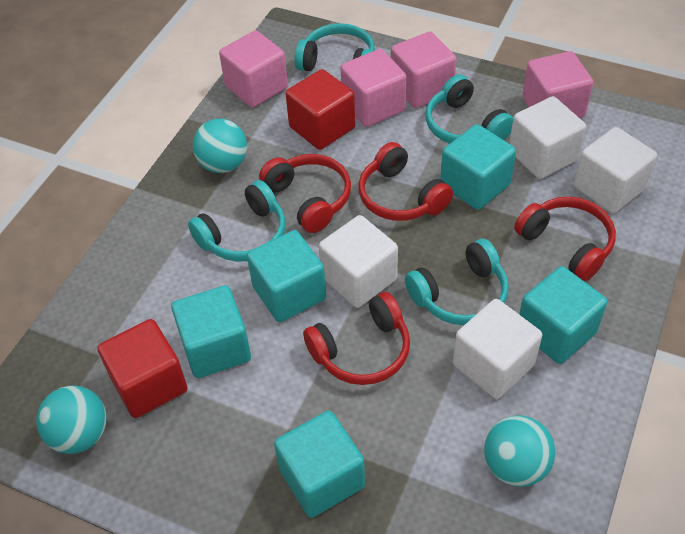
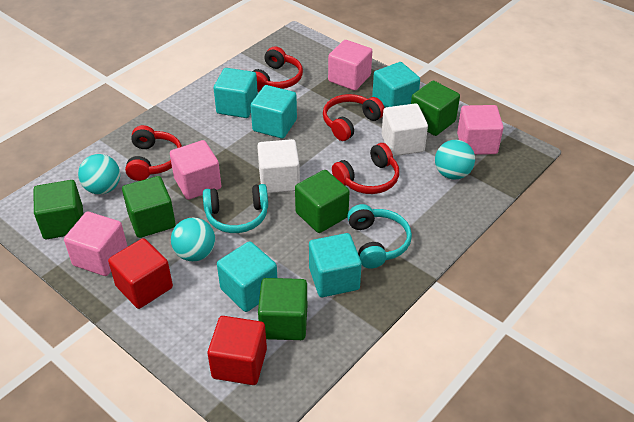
green cube: 0 -> 5
turquoise headphones: 4 -> 2
white cube: 4 -> 2

